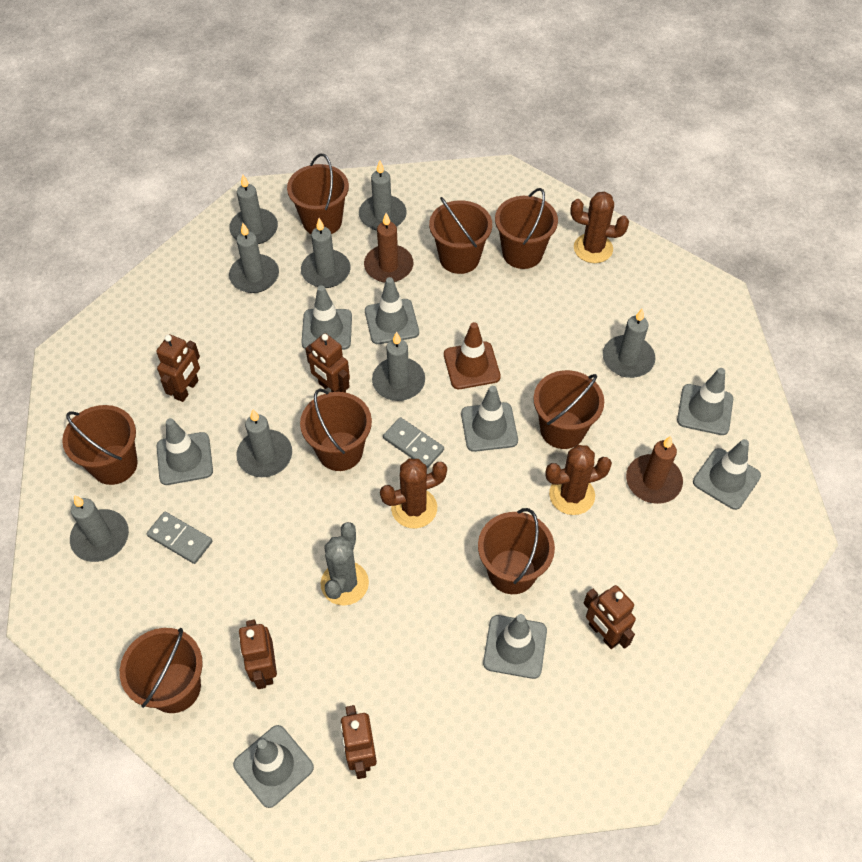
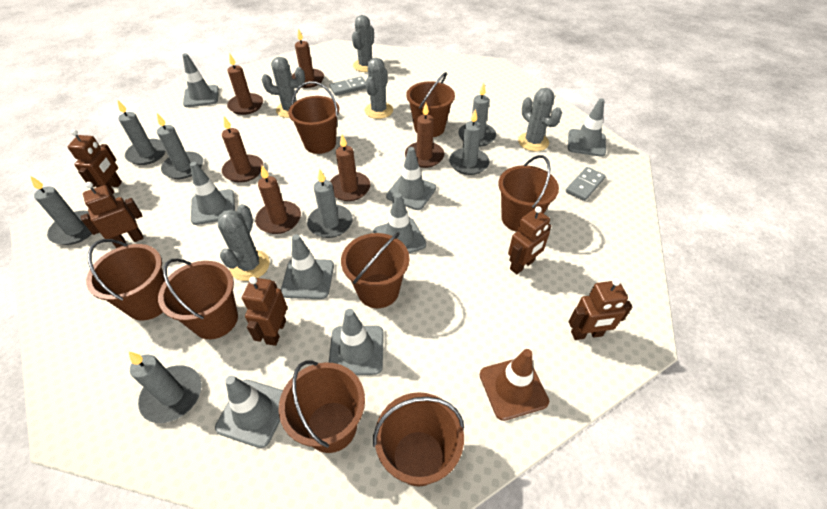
brown cactus: 3 -> 0
brown candle: 2 -> 6
grey cactus: 1 -> 5
grey candle: 8 -> 7

